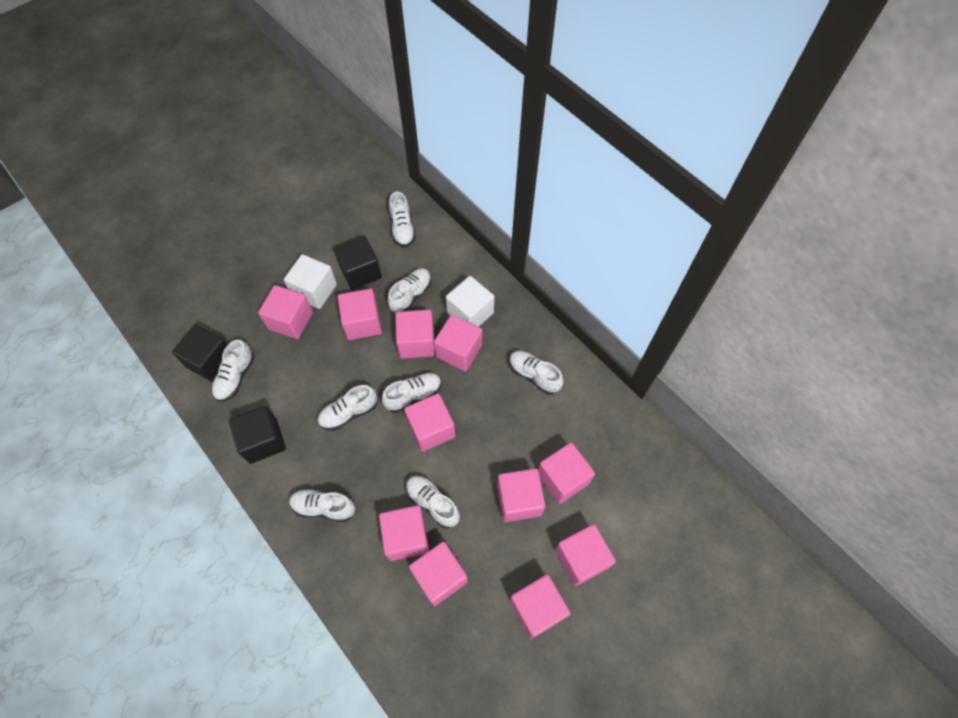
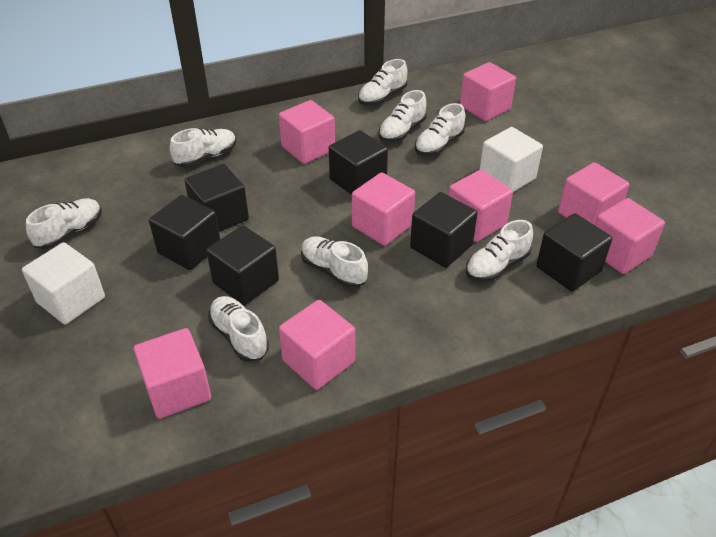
black cube: 3 -> 6
pink cube: 11 -> 8

